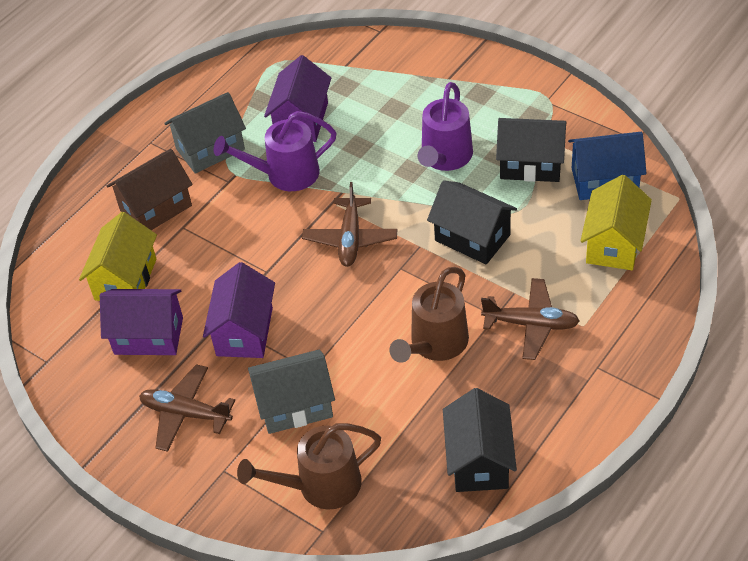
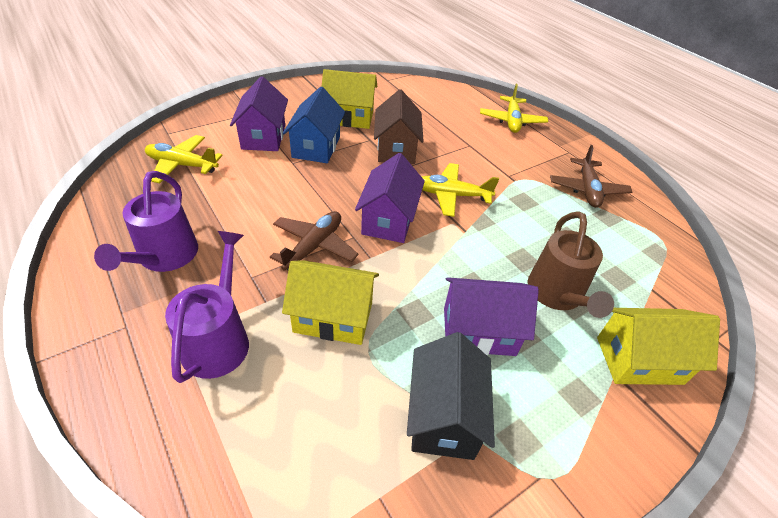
black house: 3 -> 1
brown plane: 3 -> 2
brown watering can: 2 -> 1
grey house: 2 -> 0
yellow house: 2 -> 3
yellow plane: 0 -> 3

